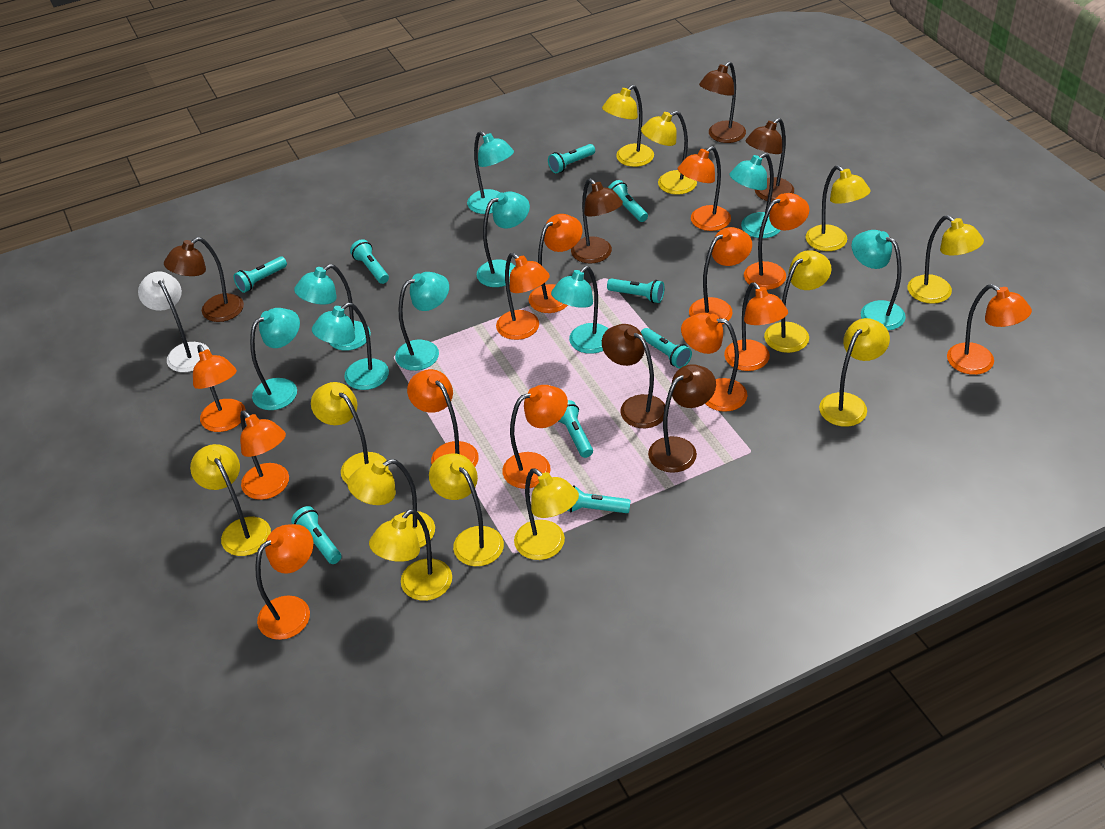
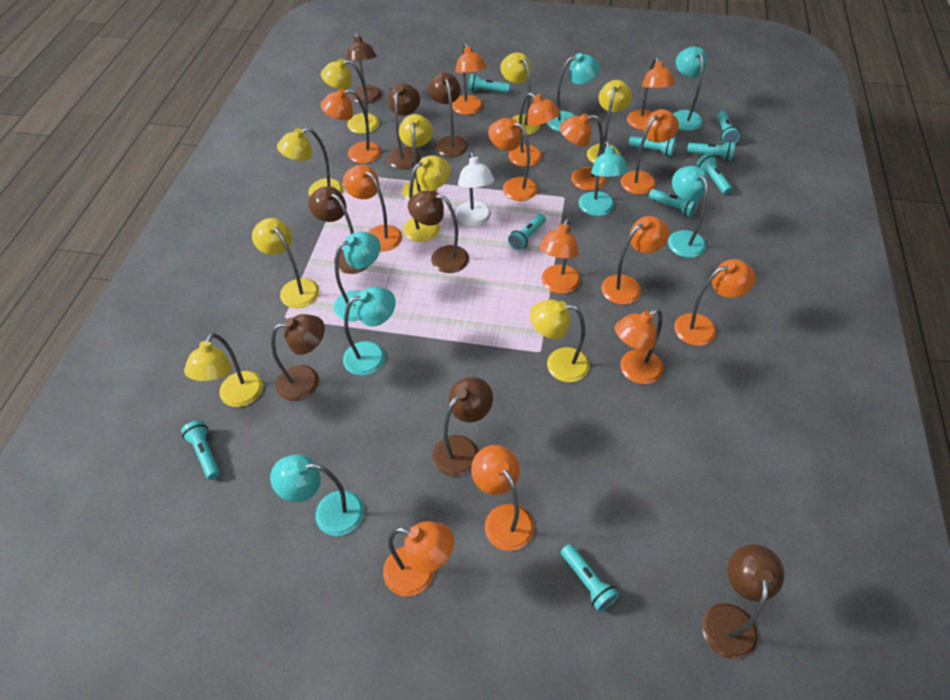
brown lamp: 6 -> 8
orange lamp: 13 -> 14
turquoise lamp: 9 -> 7
yellow lamp: 12 -> 9

